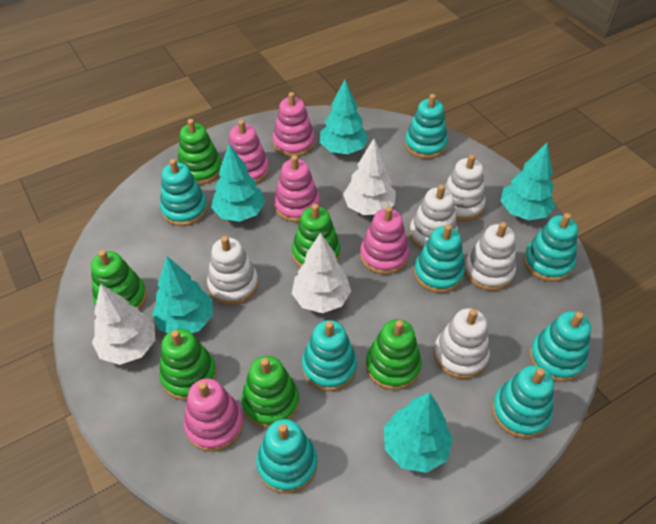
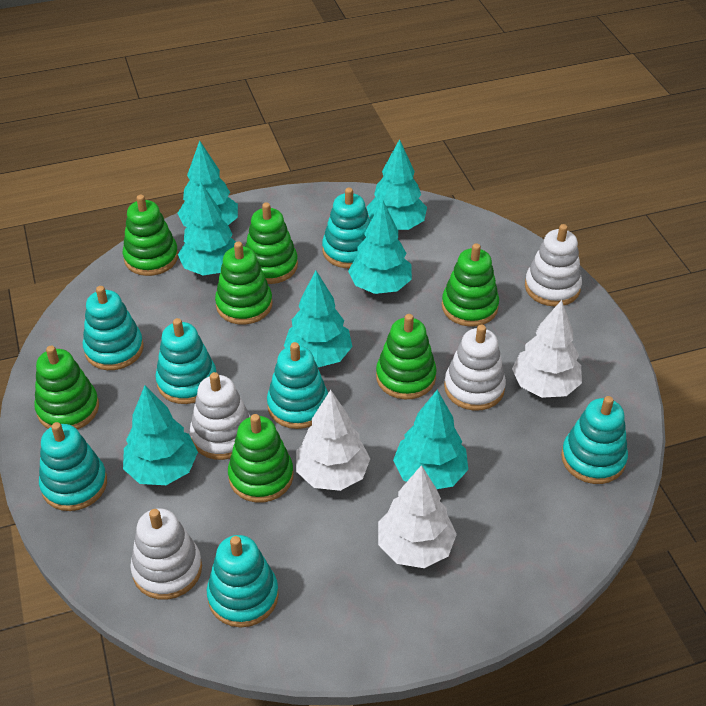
green stacking toy: 6 -> 7
pink stacking toy: 5 -> 0
turquoise stacking toy: 8 -> 7
turquoise tree: 5 -> 7
white stacking toy: 5 -> 4

